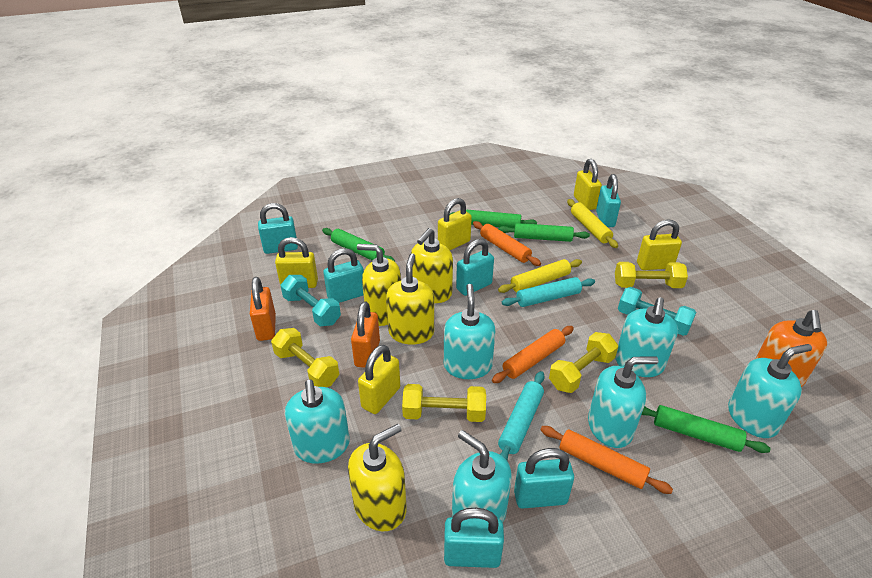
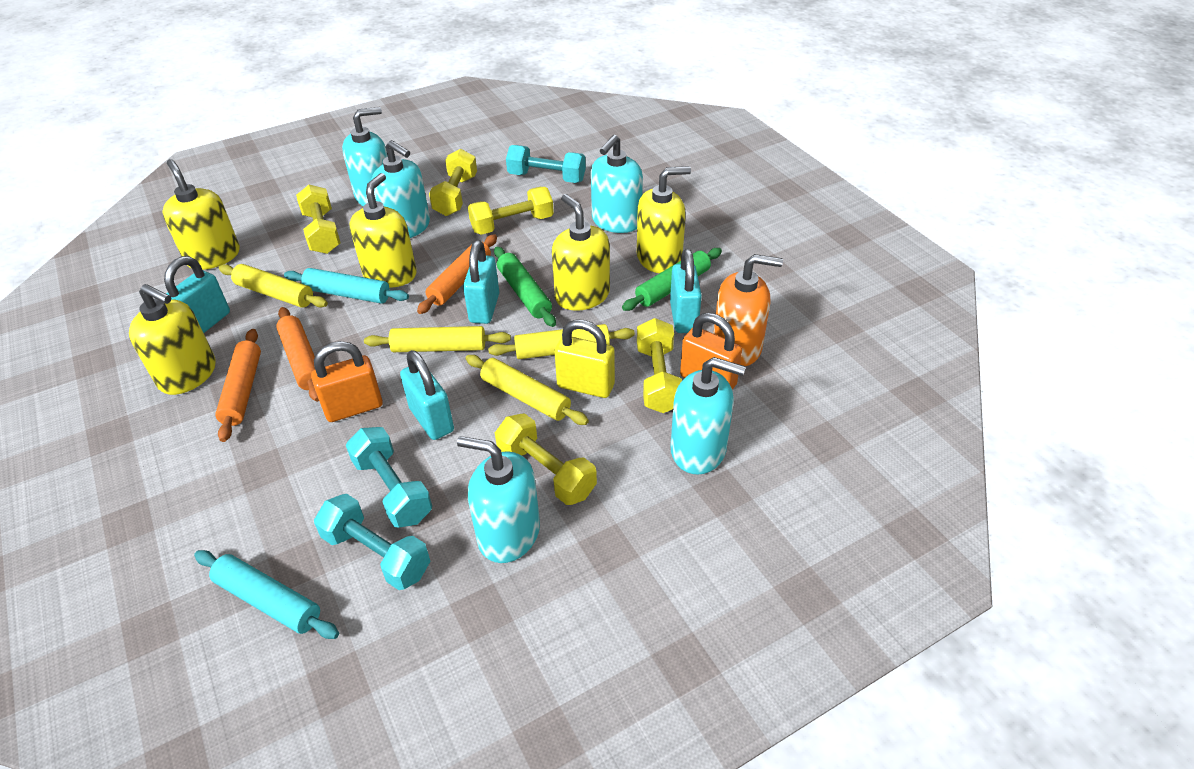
green rolling pin: 4 -> 2
turquoise dumbbell: 2 -> 3
turquoise padlock: 6 -> 4
turquoise soap dispenser: 6 -> 5
yellow dumbbell: 4 -> 5
yellow padlock: 5 -> 1
yellow rolling pin: 2 -> 4
yellow soap dispenser: 4 -> 5

